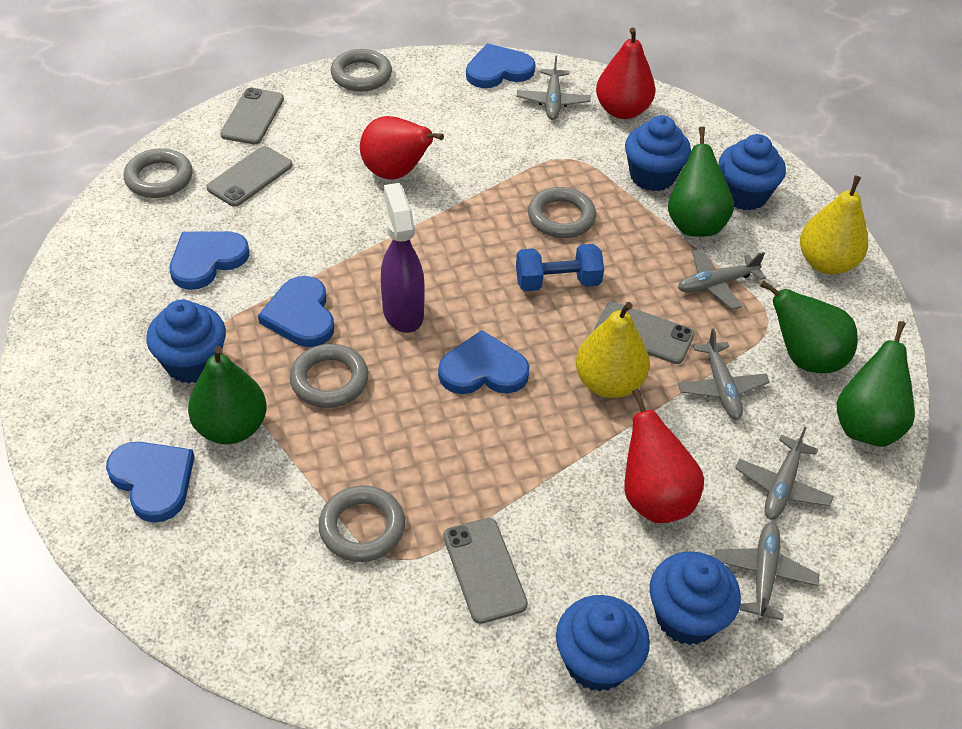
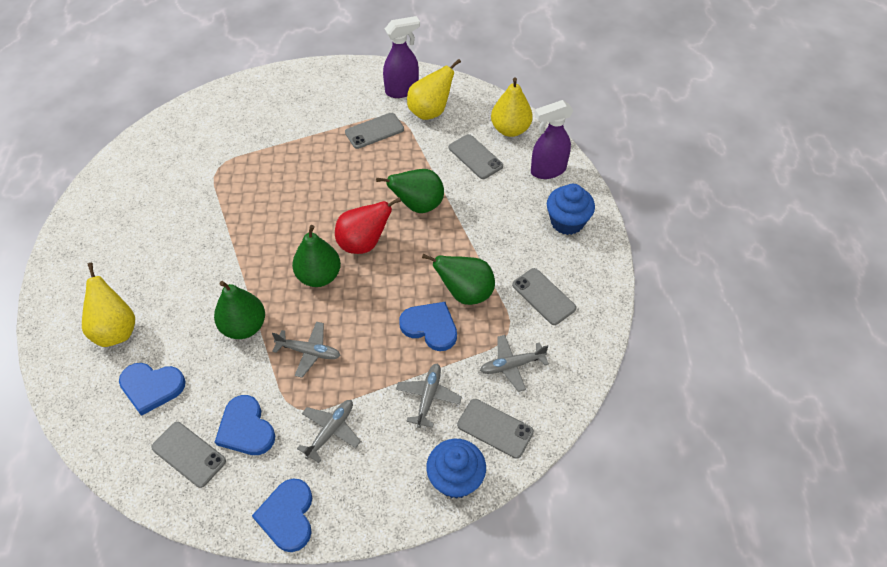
blue cupcake: 5 -> 2
blue dumbbell: 1 -> 0
blue heart: 5 -> 4
grey phone: 4 -> 5
grey plane: 5 -> 4
grey ring: 5 -> 0
purple spray bottle: 1 -> 2
red pear: 3 -> 1
yellow pear: 2 -> 3

